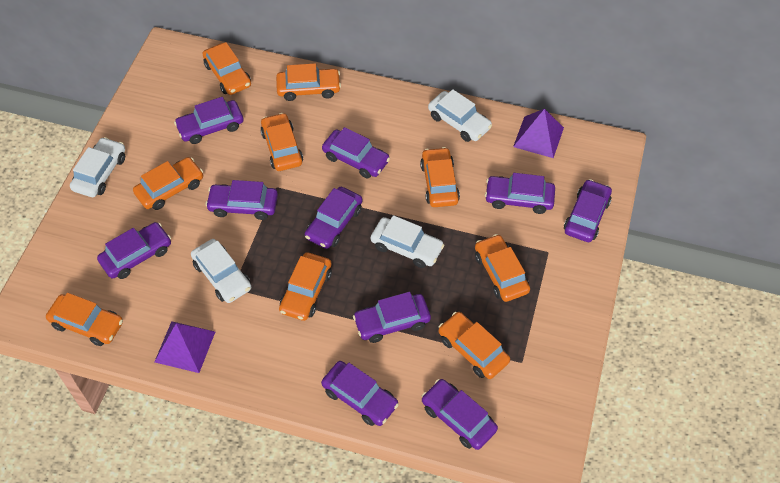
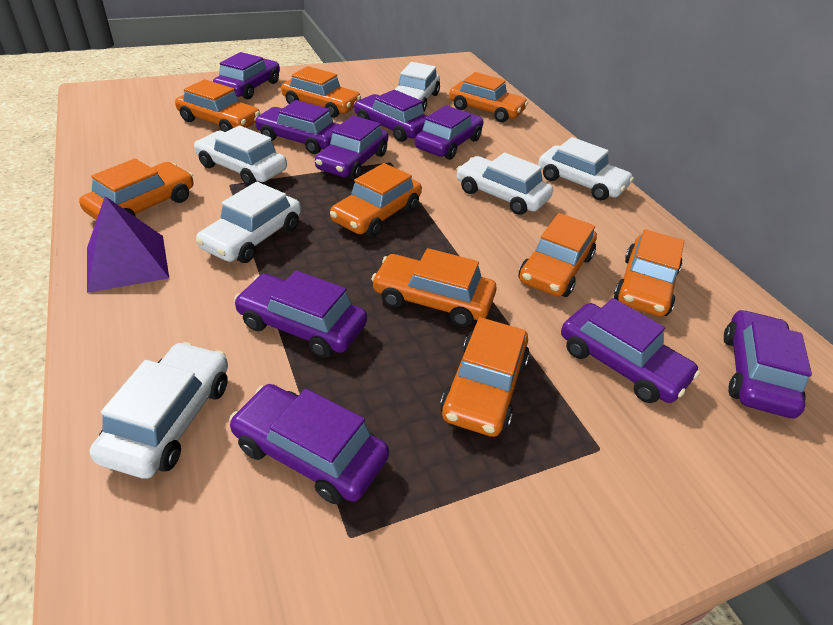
purple car: 10 -> 9
purple pyramid: 2 -> 1
white car: 4 -> 6

